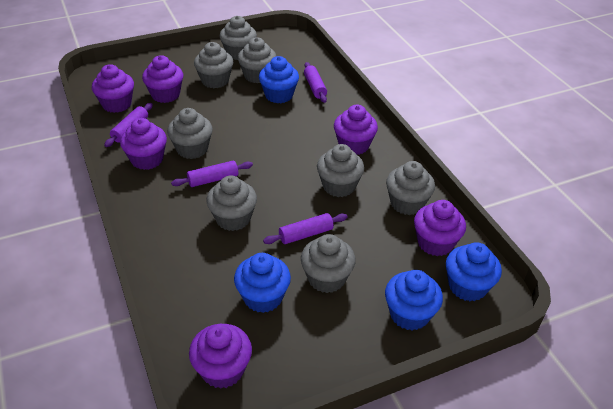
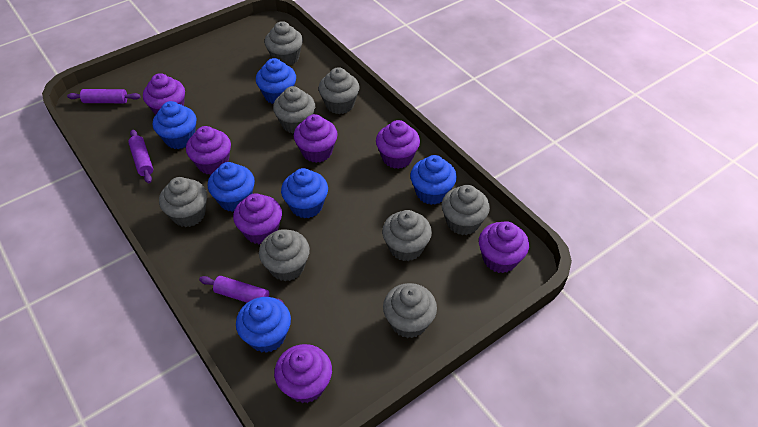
blue cupcake: 4 -> 6
purple cupcake: 6 -> 7
purple rolling pin: 4 -> 3

